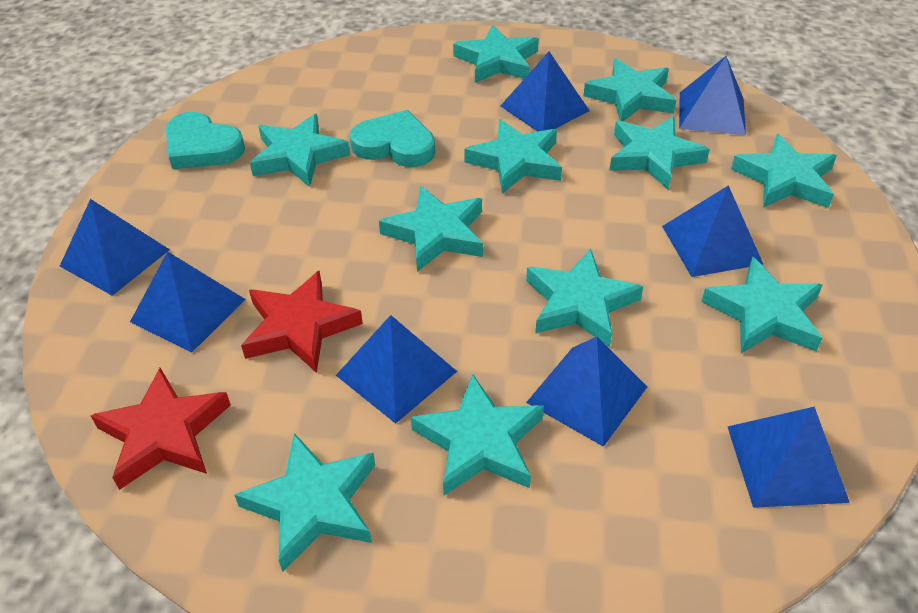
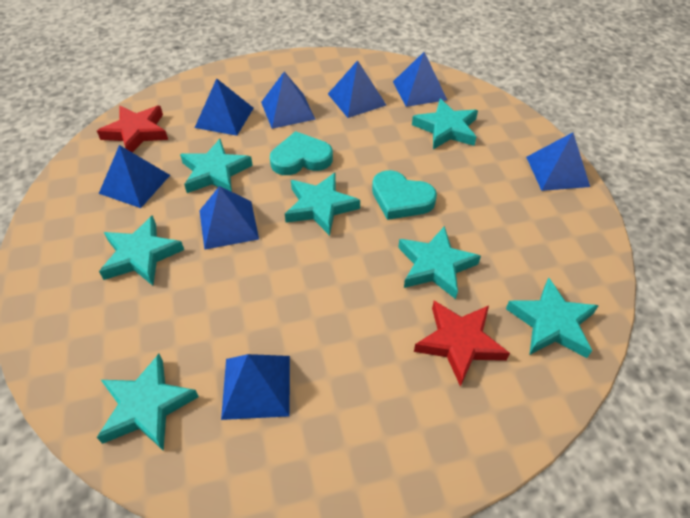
turquoise star: 11 -> 7

